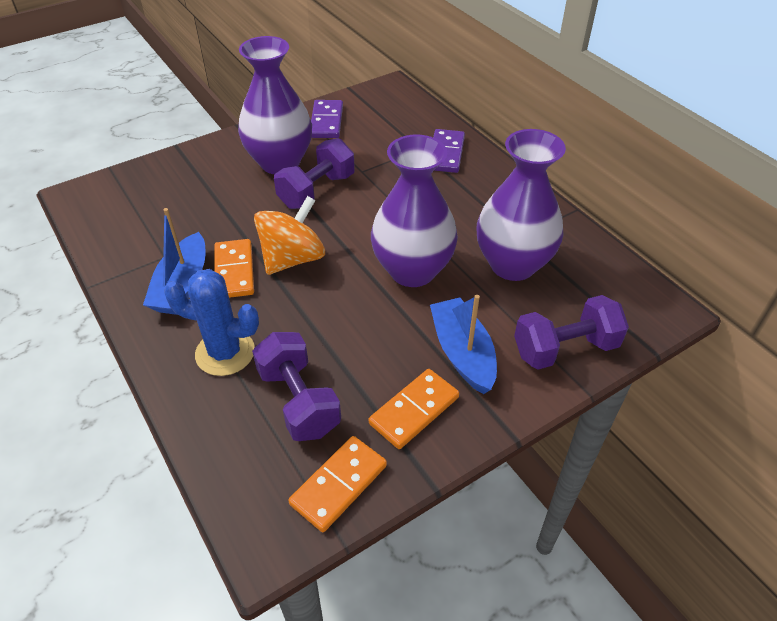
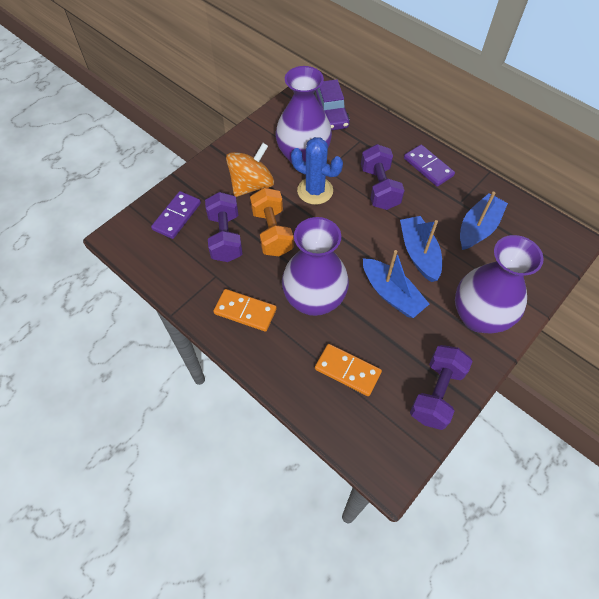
blue boat: 2 -> 3
orange domino: 3 -> 2
orange dumbbell: 0 -> 1
purple car: 0 -> 1

